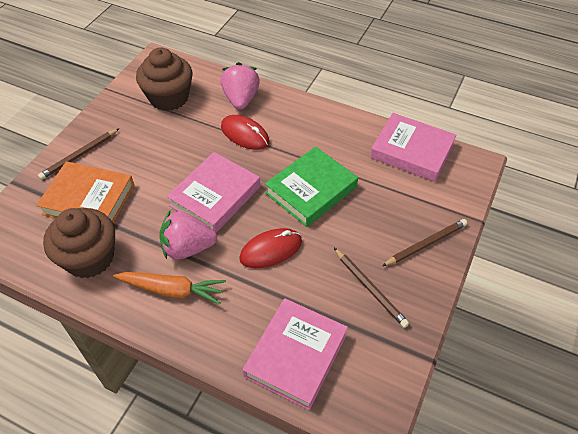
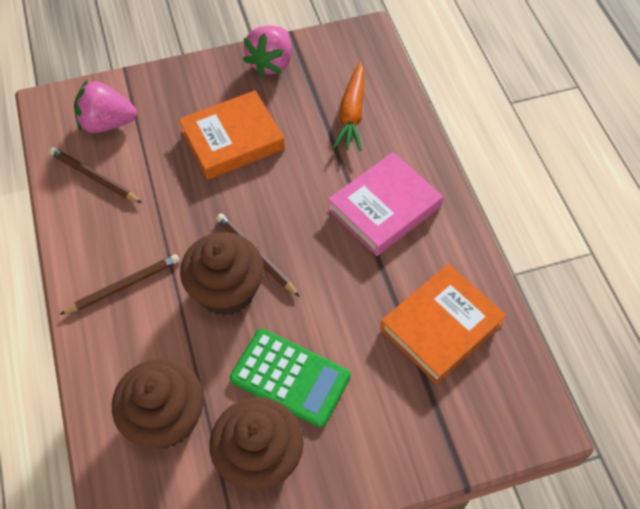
brown cupcake: 2 -> 3
green book: 1 -> 0
green calculator: 0 -> 1
orange book: 1 -> 2
pink book: 3 -> 1
red mouse: 2 -> 0

